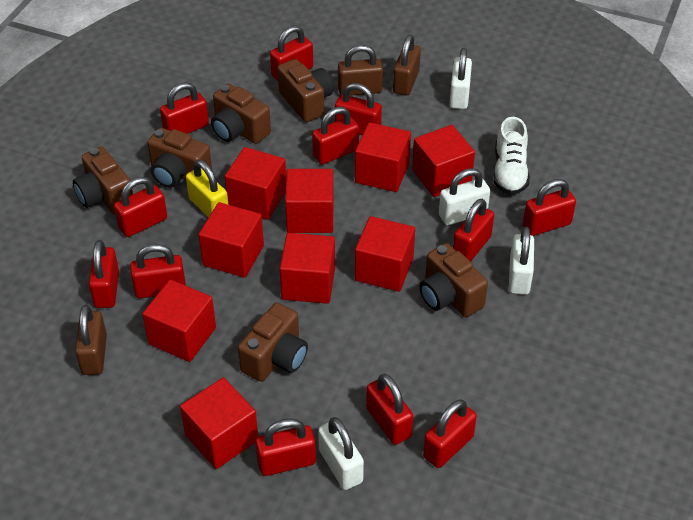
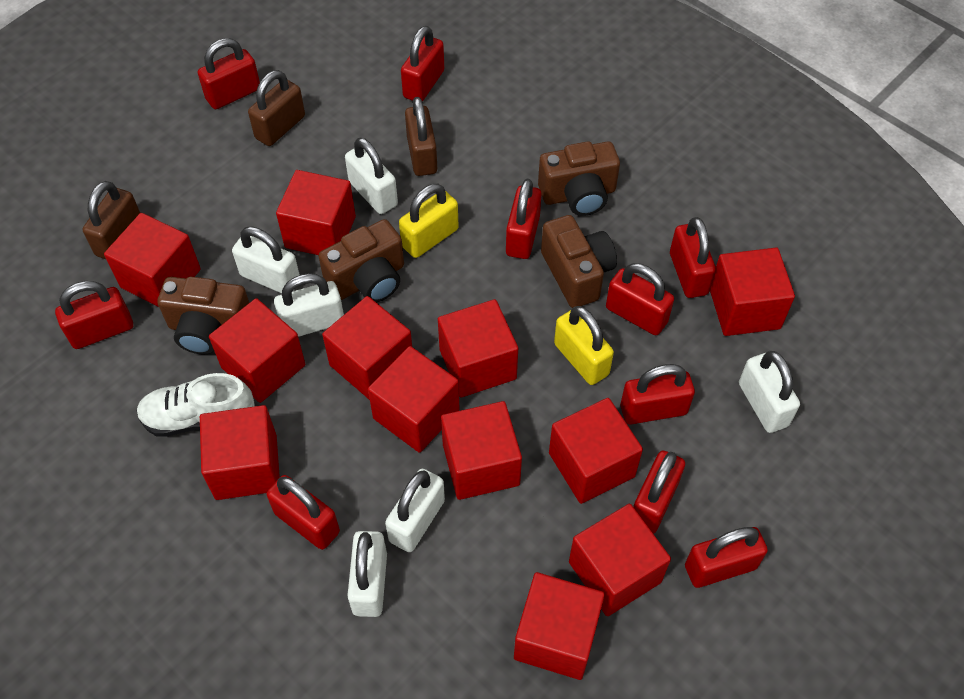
brown camera: 6 -> 4
red cube: 9 -> 12
red padlock: 12 -> 10
white padlock: 4 -> 6
yellow padlock: 1 -> 2

